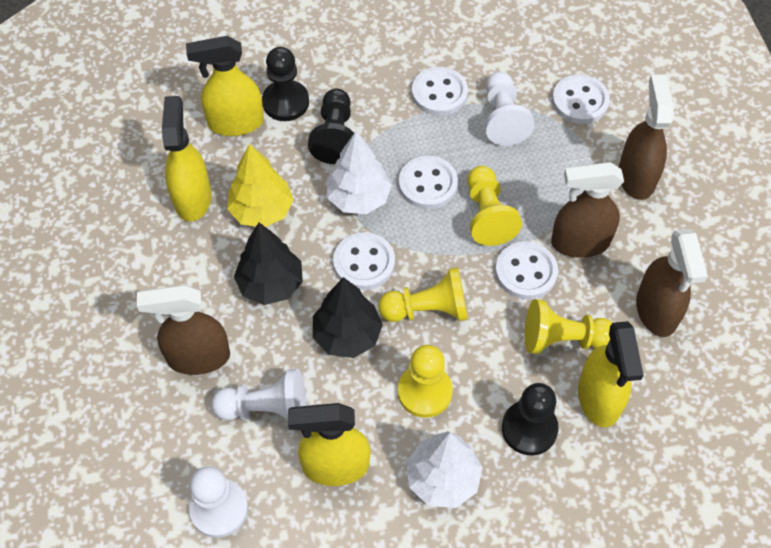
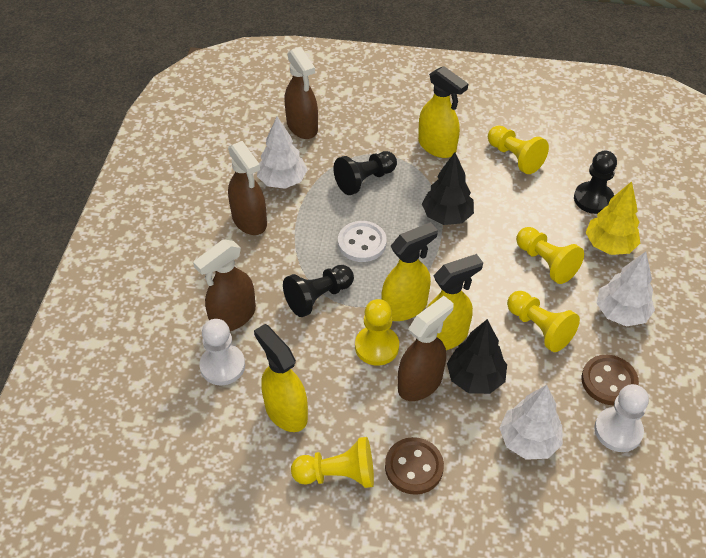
brown button: 0 -> 2
white button: 5 -> 1
white pawn: 3 -> 2
white tree: 2 -> 3
yellow pawn: 4 -> 5

